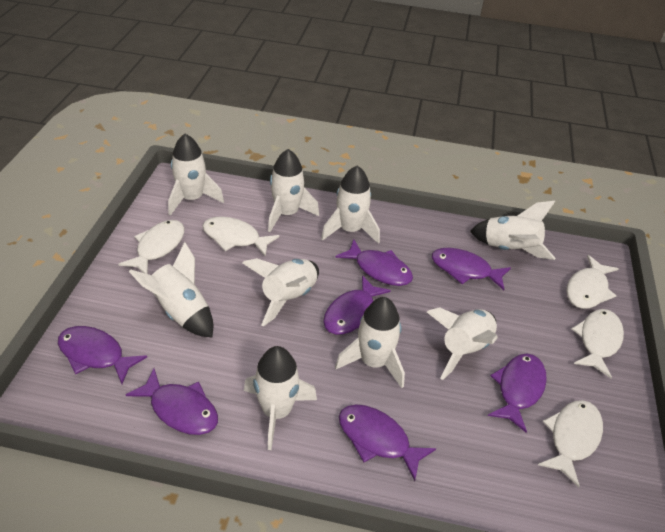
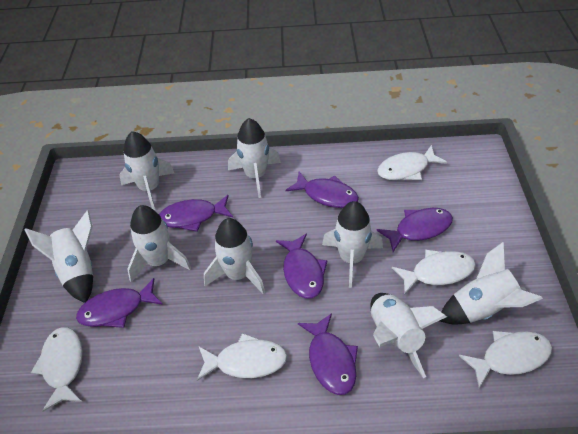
purple fish: 7 -> 6
white rocket: 9 -> 8

